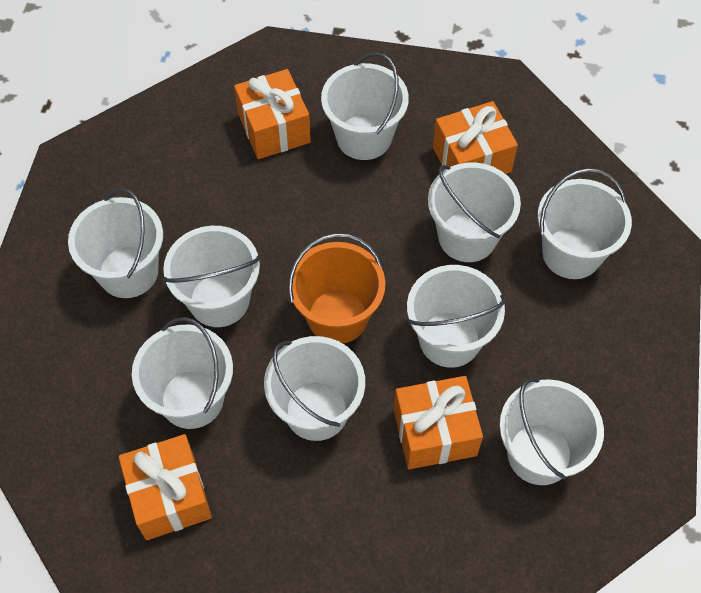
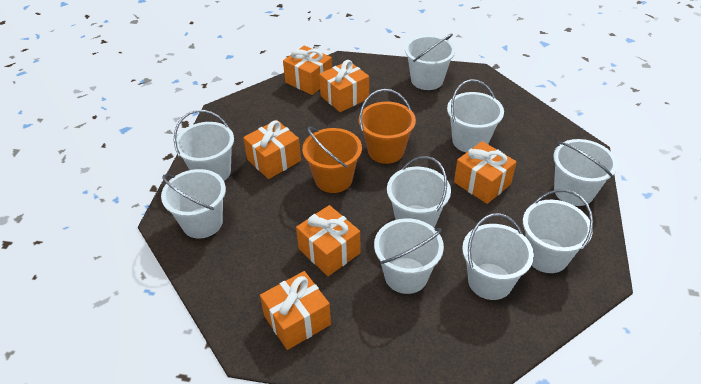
orange bucket: 1 -> 2
orange gift: 4 -> 6

